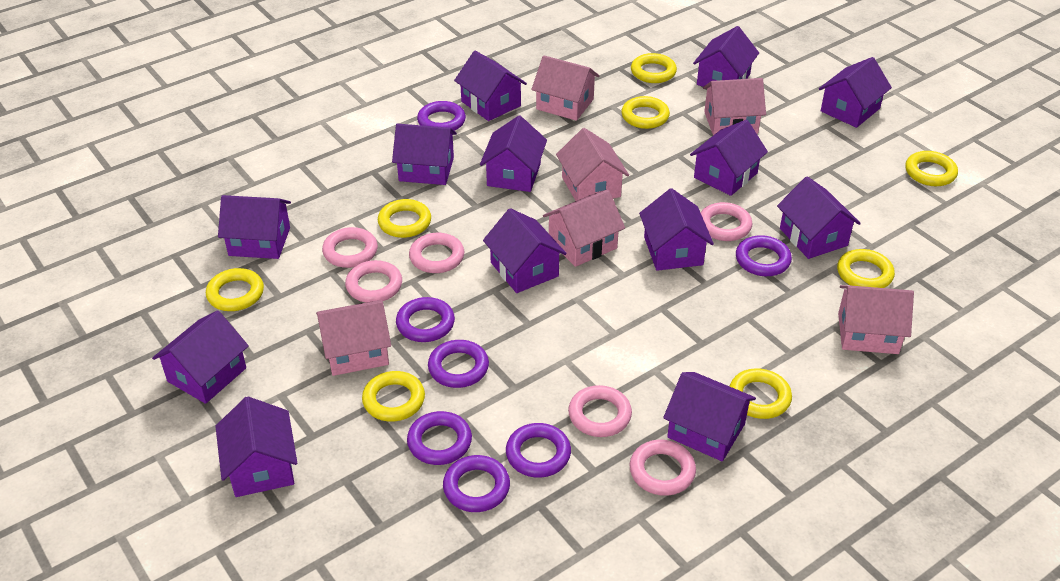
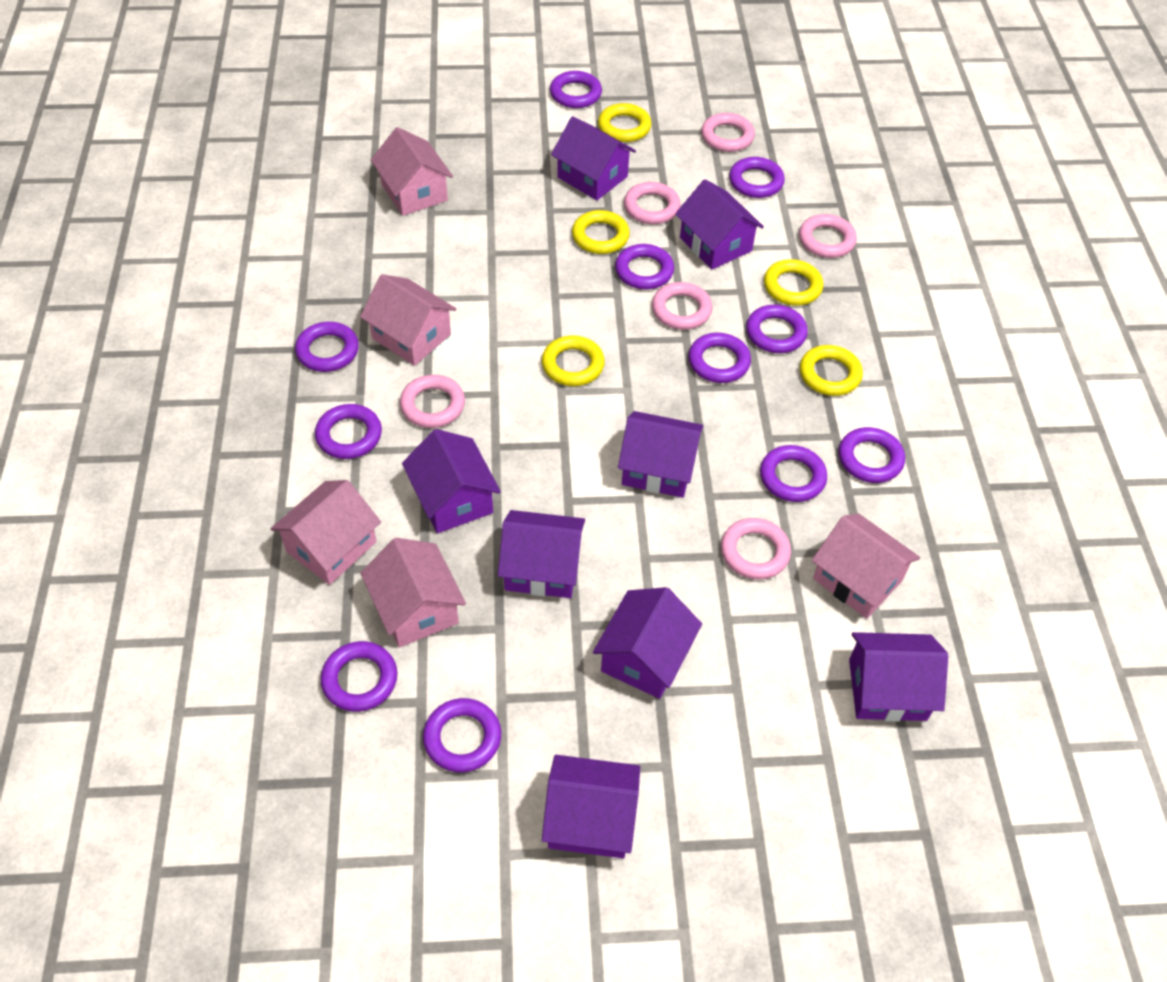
pink house: 6 -> 5
purple house: 13 -> 8
purple ring: 7 -> 11
yellow ring: 8 -> 5

